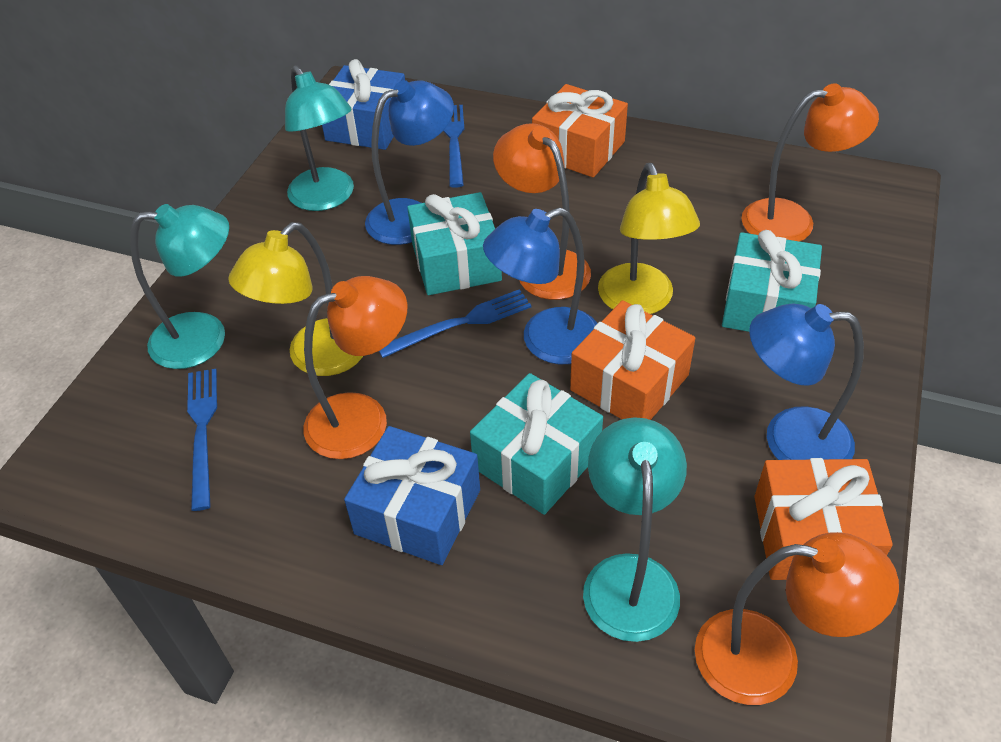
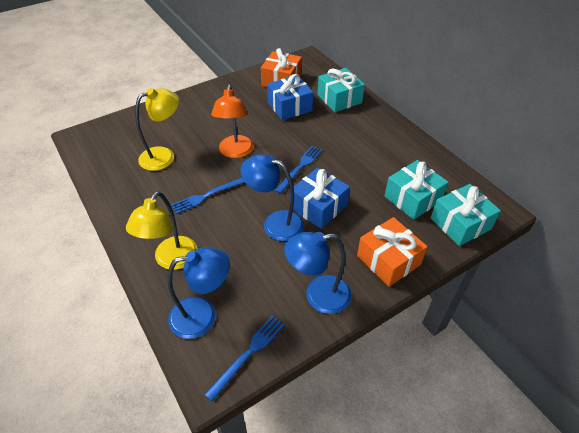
orange gift: 3 -> 2
orange lamp: 4 -> 1
turquoise lamp: 3 -> 0

